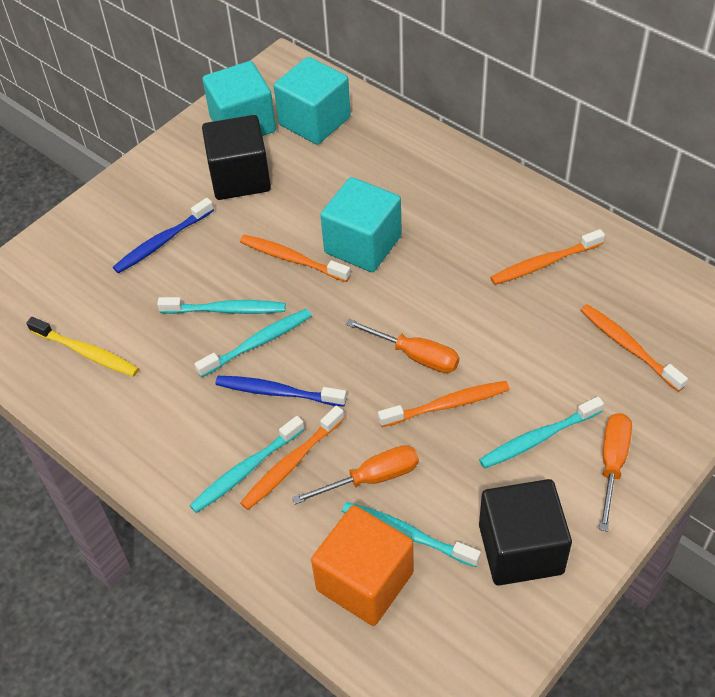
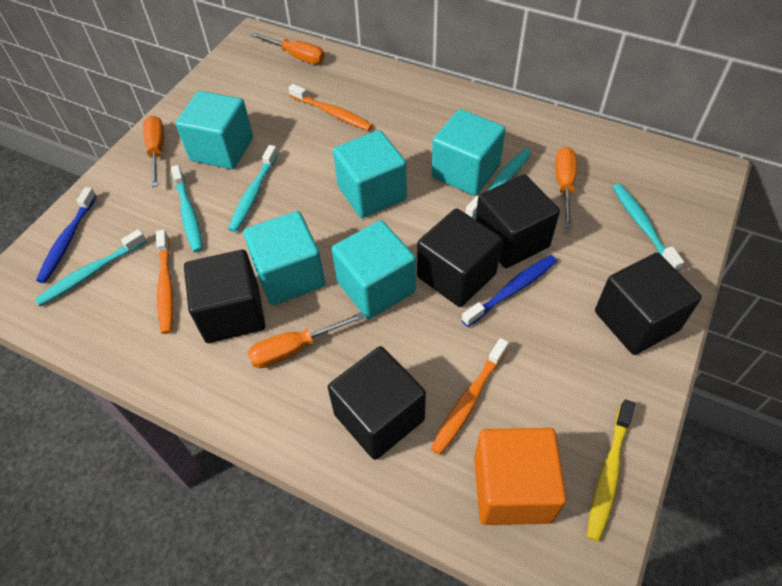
black cube: 2 -> 5
orange screwdriver: 3 -> 4
orange toothbrush: 5 -> 3
turquoise cube: 3 -> 5

